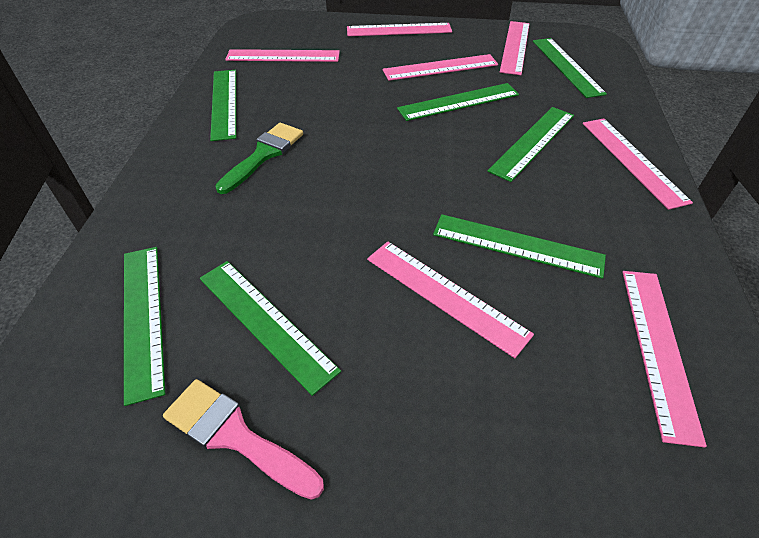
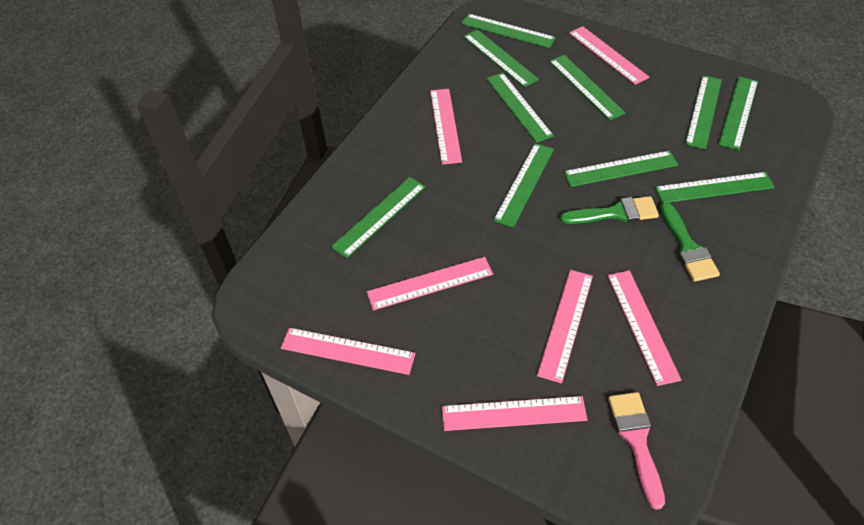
green brush: 1 -> 2
green ruler: 7 -> 10

